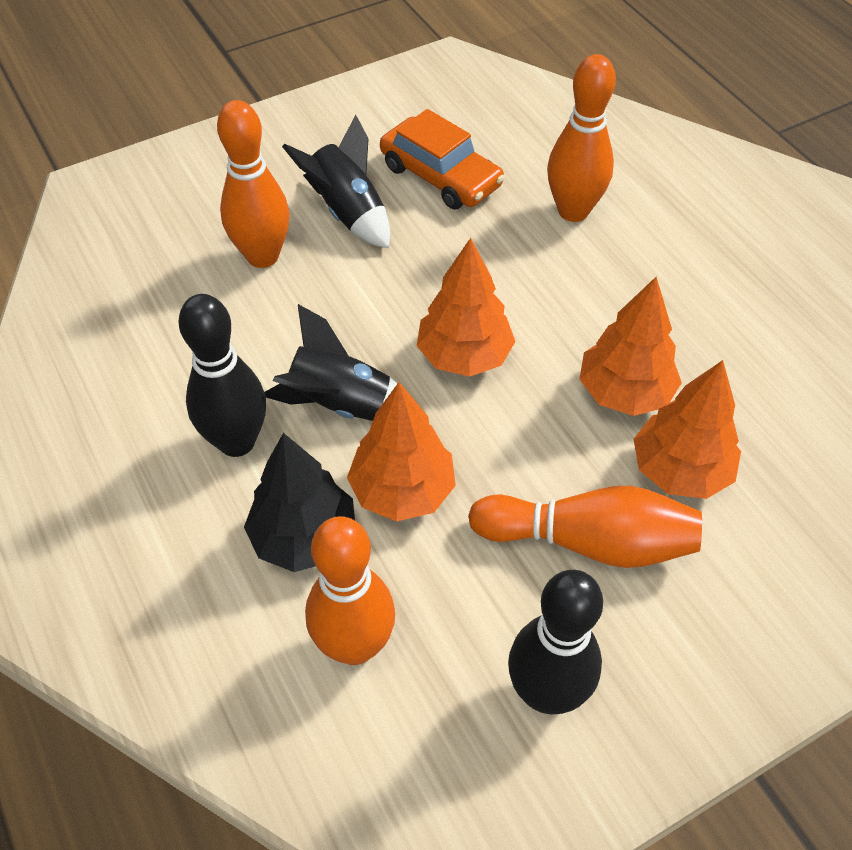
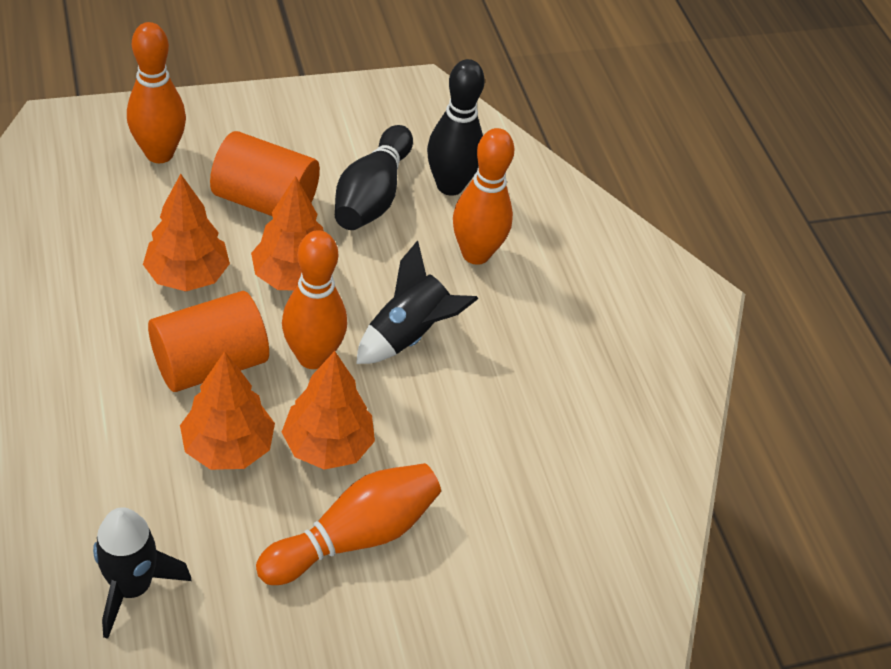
black tree: 1 -> 0
orange car: 1 -> 0
orange cylinder: 0 -> 2

